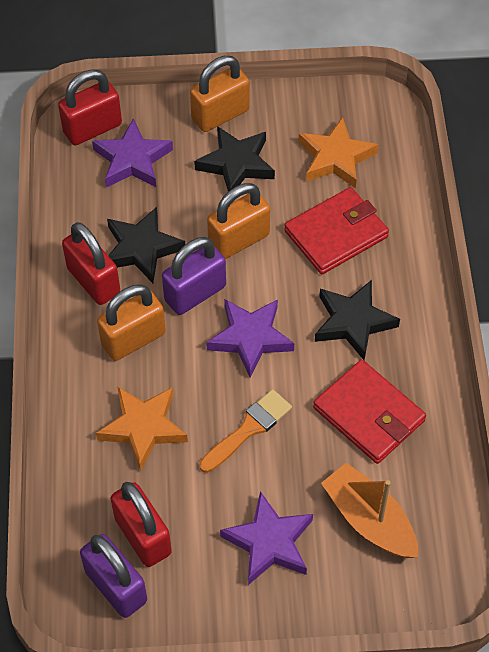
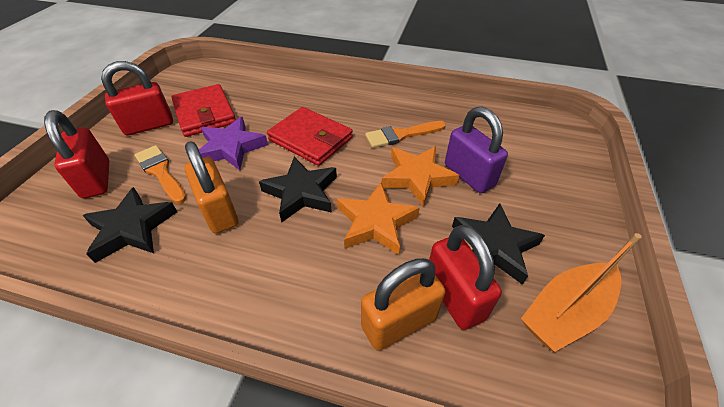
orange brush: 1 -> 2
orange padlock: 3 -> 2
purple padlock: 2 -> 1
purple star: 3 -> 1

